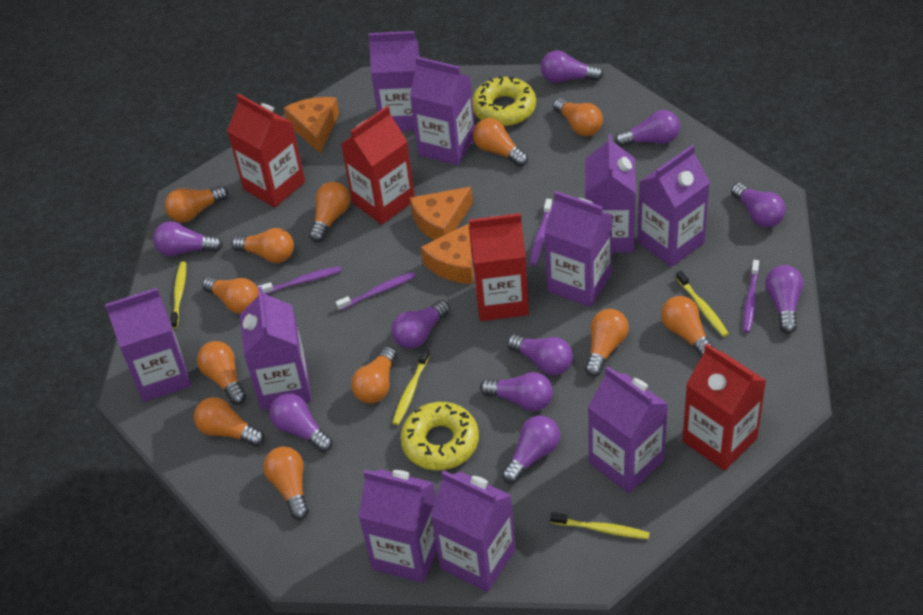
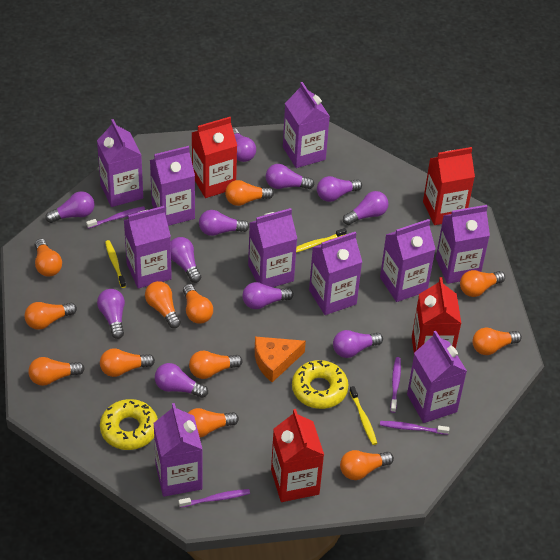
orange cheese: 3 -> 1
purple light bulb: 10 -> 11
yellow toothbrush: 4 -> 3

